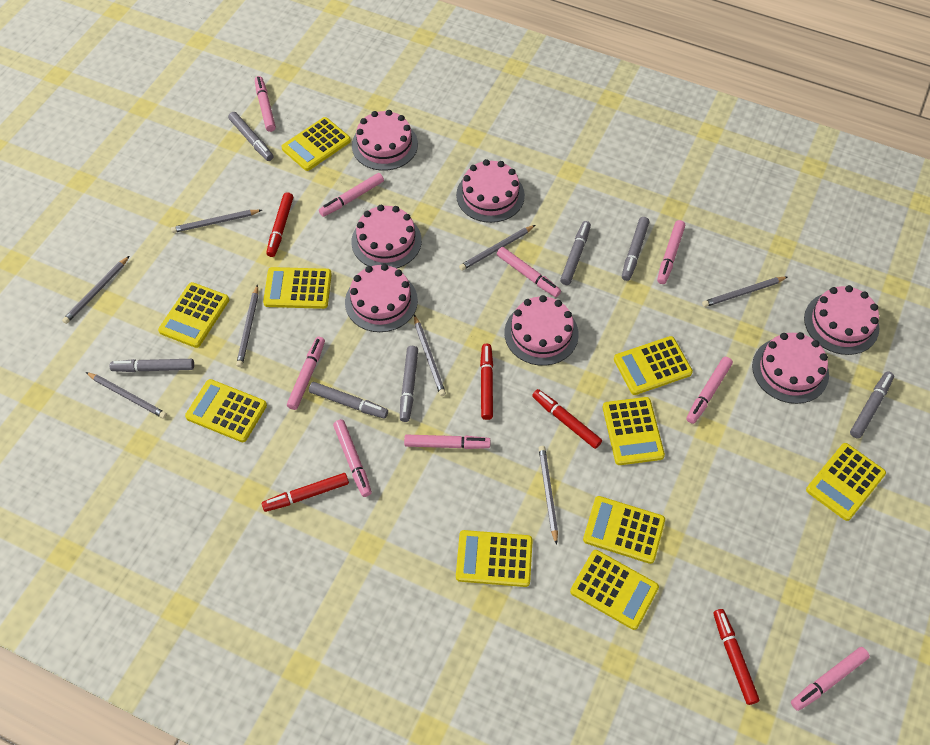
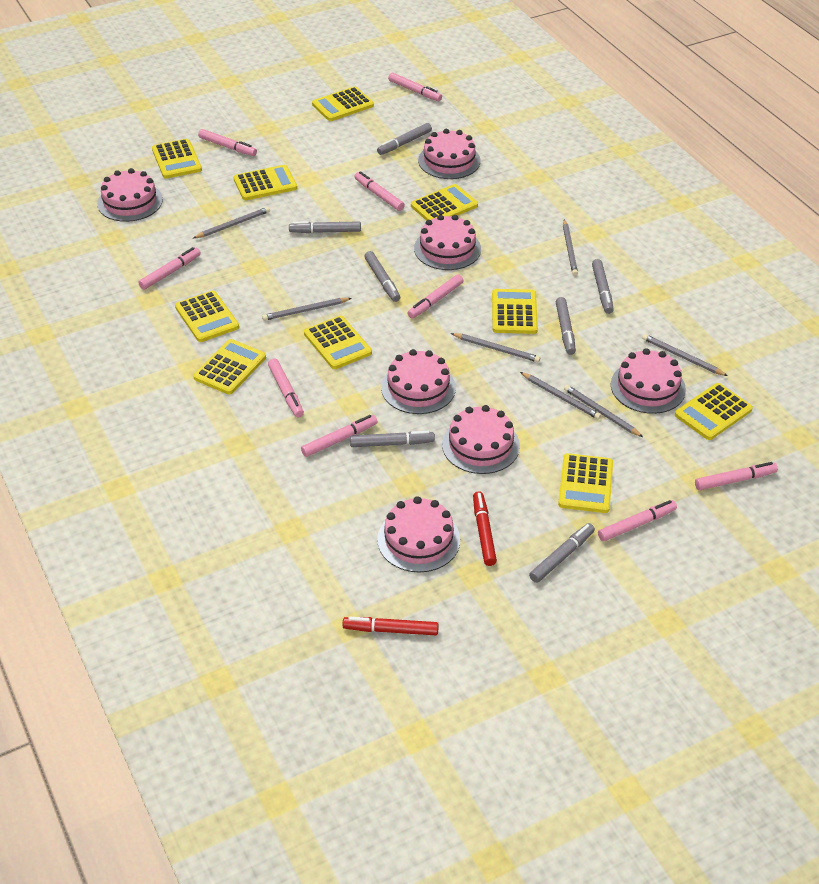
grey pencil: 8 -> 7
red marker: 5 -> 2

